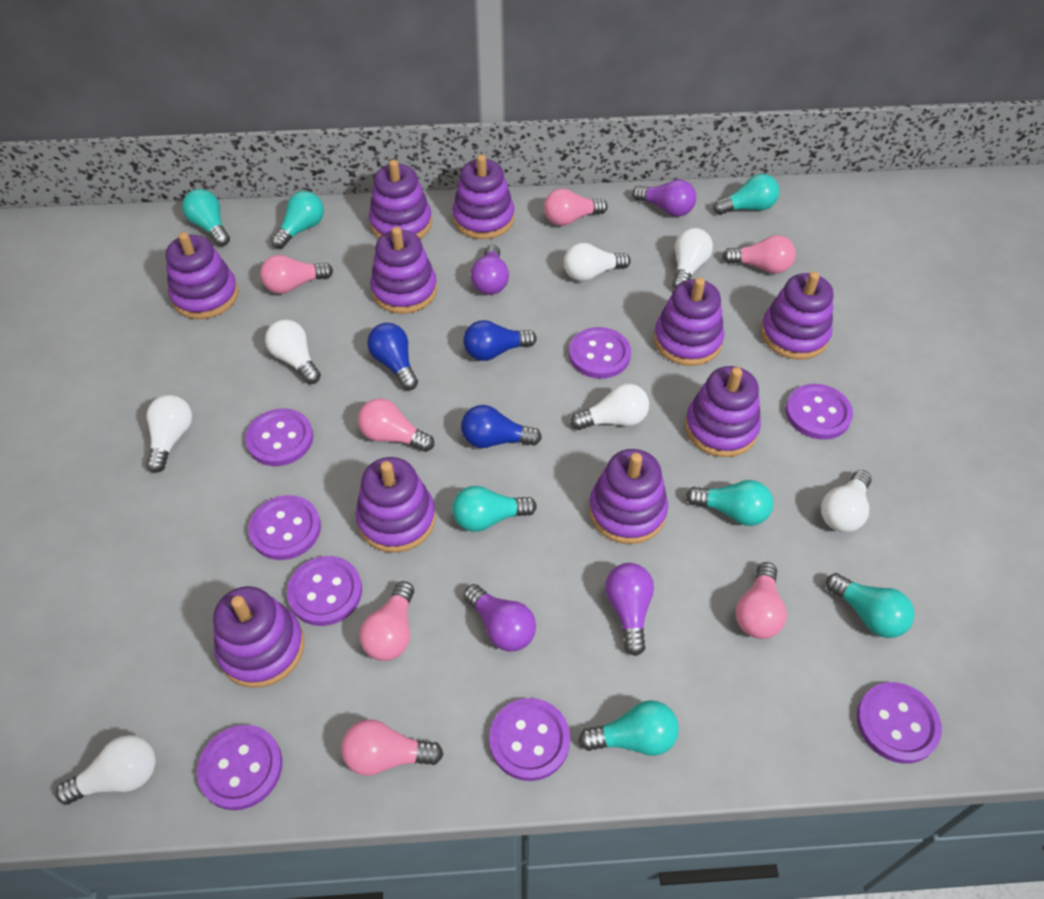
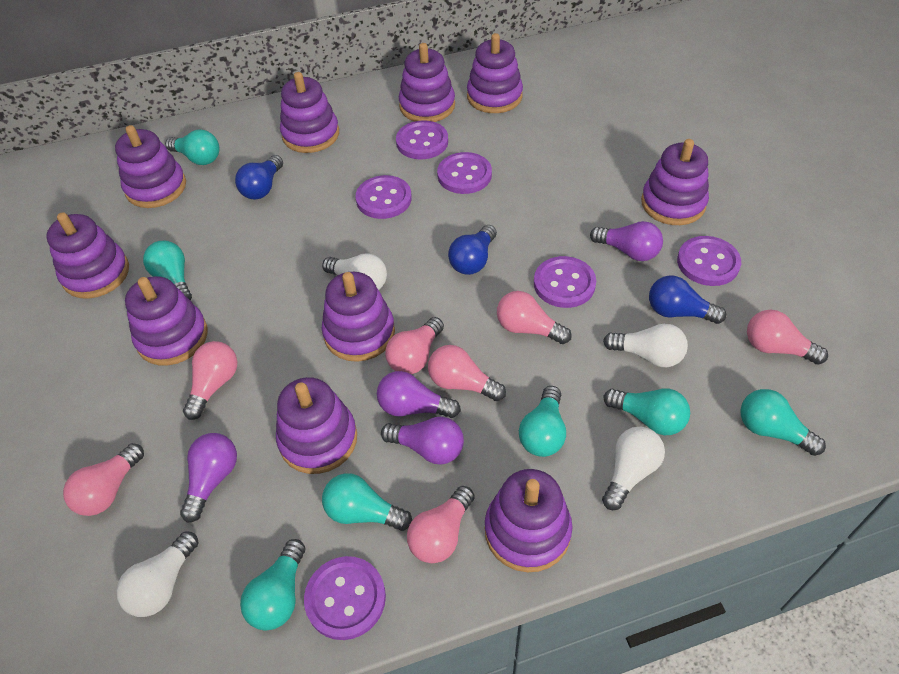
purple button: 8 -> 6
white light bulb: 7 -> 4

